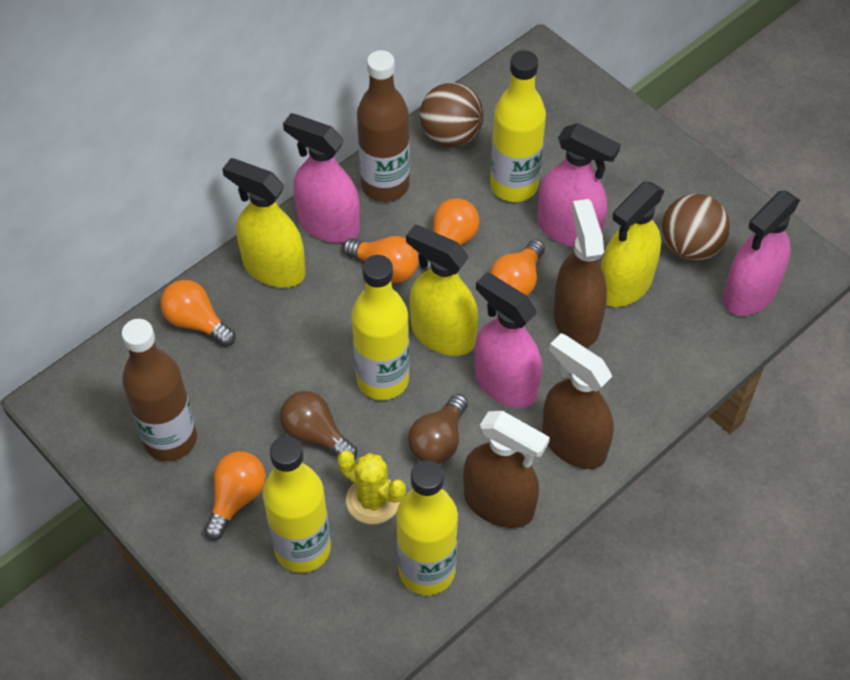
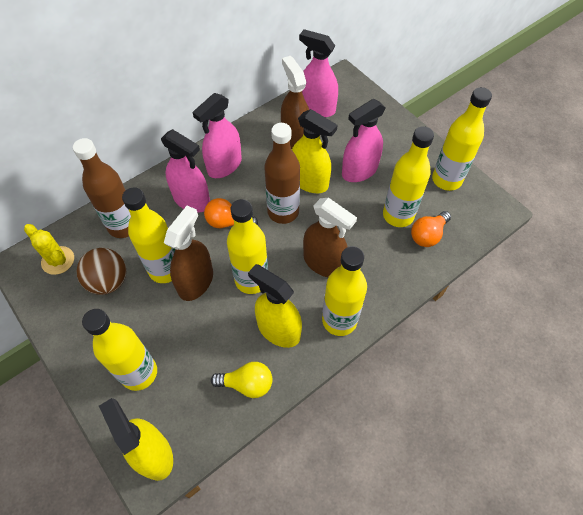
brown ball: 2 -> 1
brown light bulb: 2 -> 0
orange light bulb: 5 -> 2
yellow bottle: 4 -> 6
yellow light bulb: 0 -> 1

